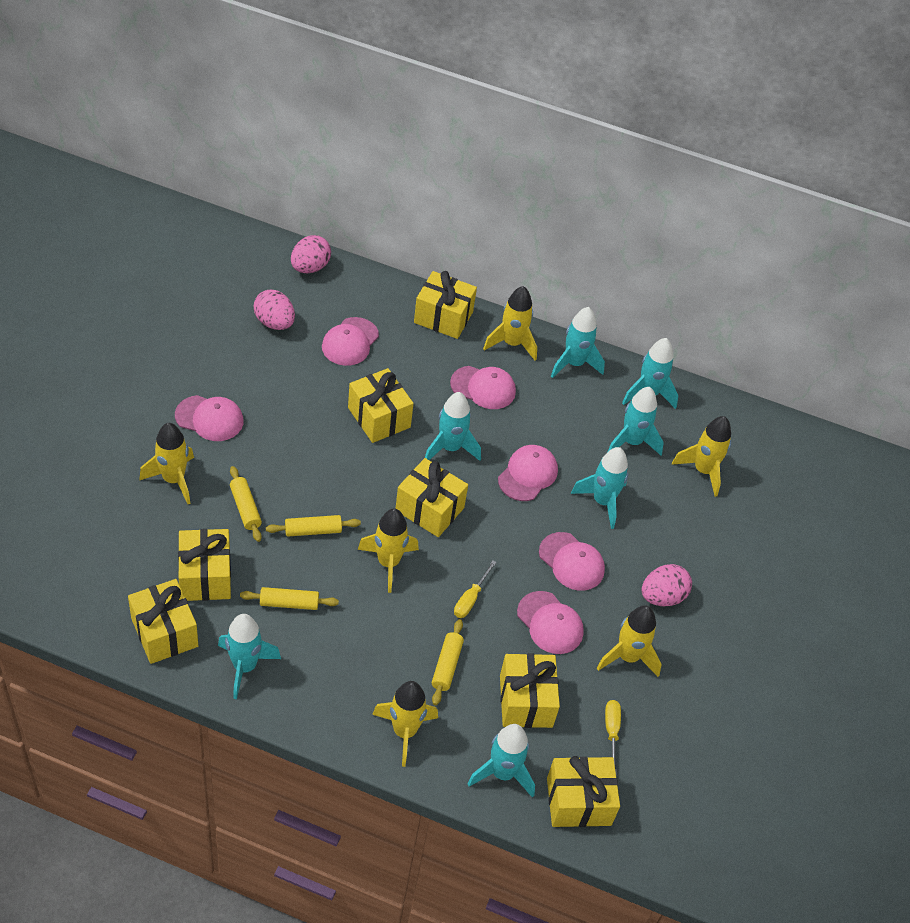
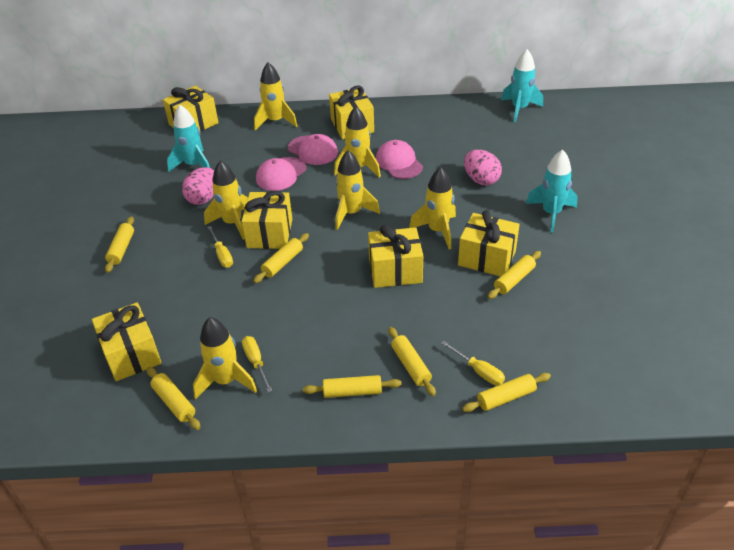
pink cap: 6 -> 3
pink egg: 3 -> 2
turquoise rocket: 7 -> 3
yellow gift: 7 -> 6
yellow rolling pin: 4 -> 7
yellow screwdriver: 2 -> 3

